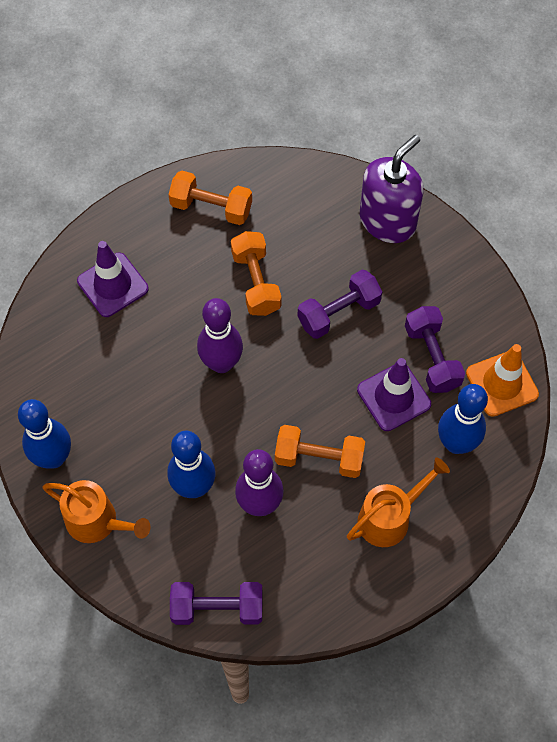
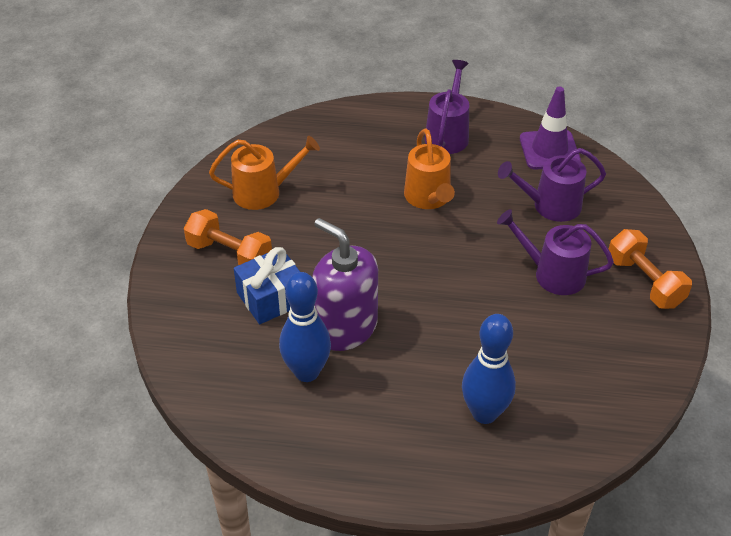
blue bowling pin: 3 -> 2
blue gift: 0 -> 1
orange dumbbell: 3 -> 2
orange traffic cone: 1 -> 0
purple bowling pin: 2 -> 0
purple dumbbell: 3 -> 0
purple traffic cone: 2 -> 1
purple watering can: 0 -> 3

